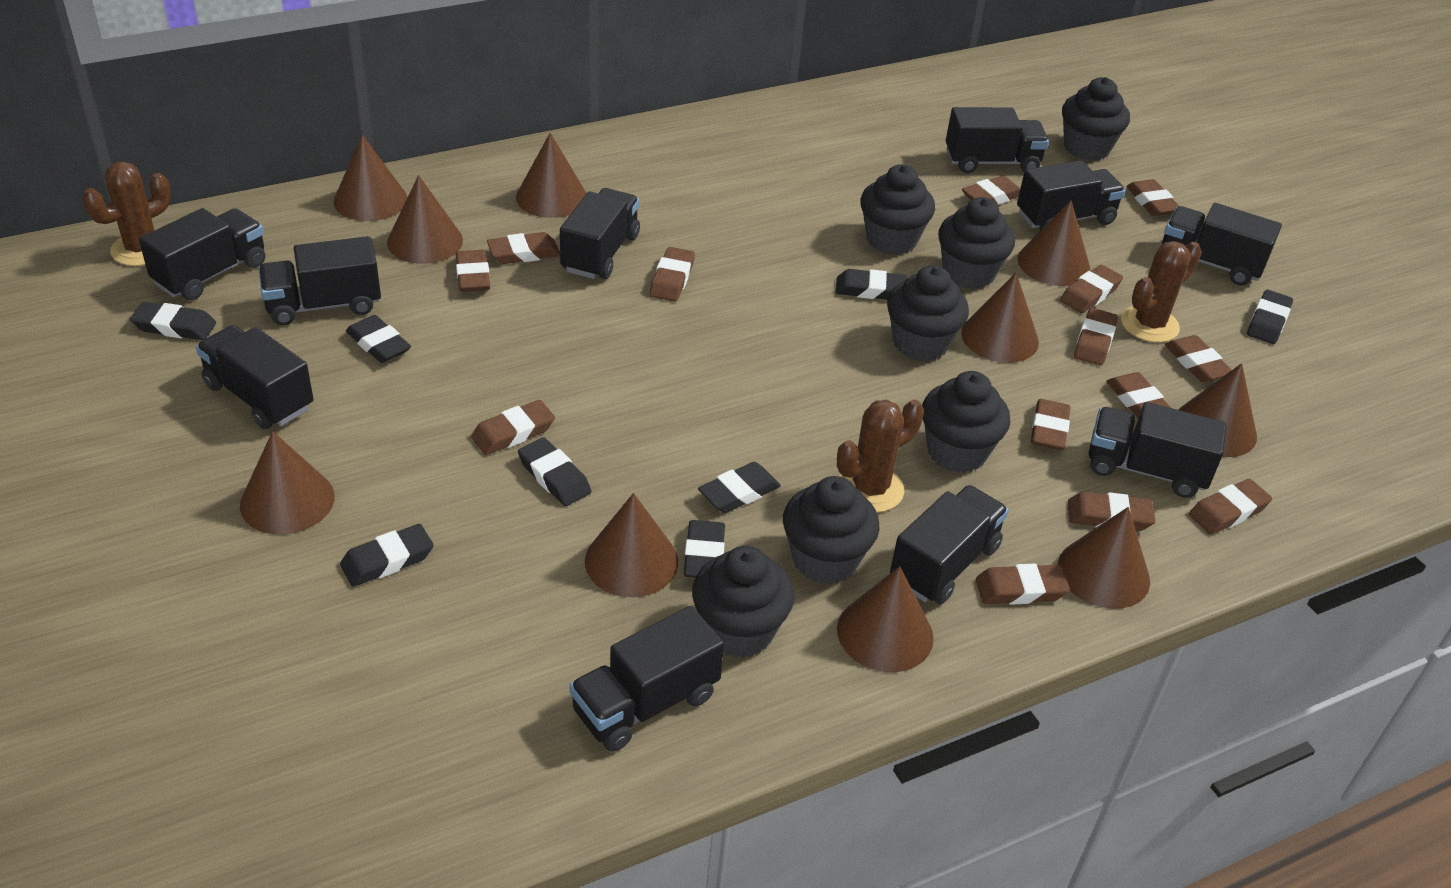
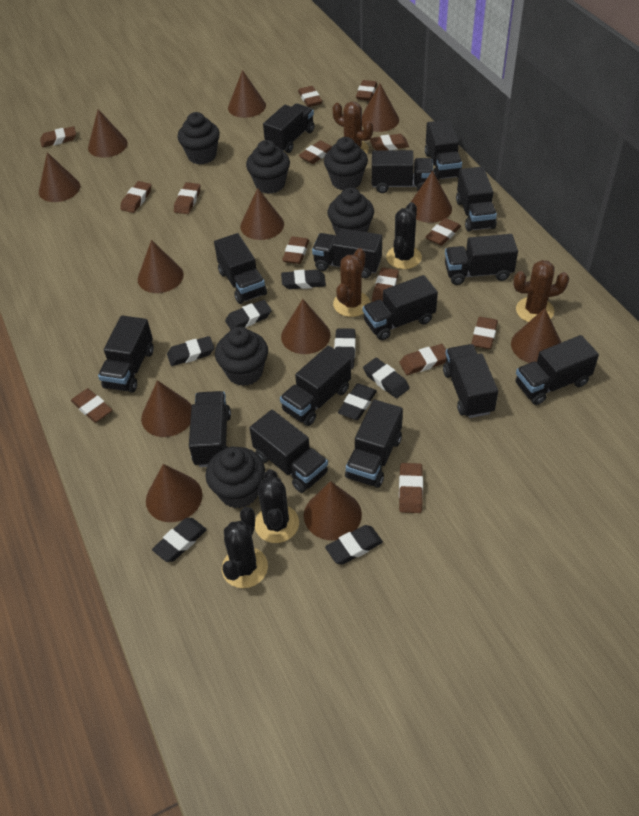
black cactus: 0 -> 3
black cupcake: 7 -> 6
black truck: 10 -> 15
brown cone: 10 -> 12

